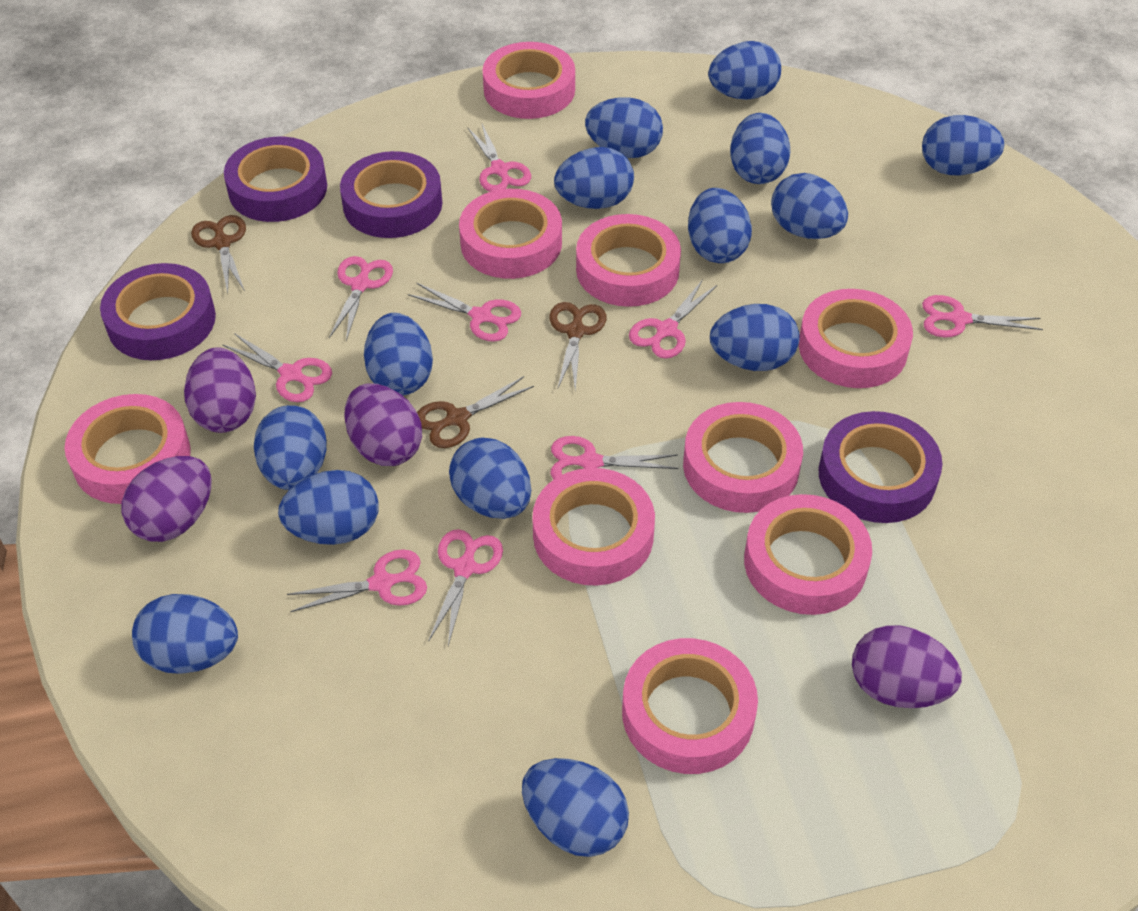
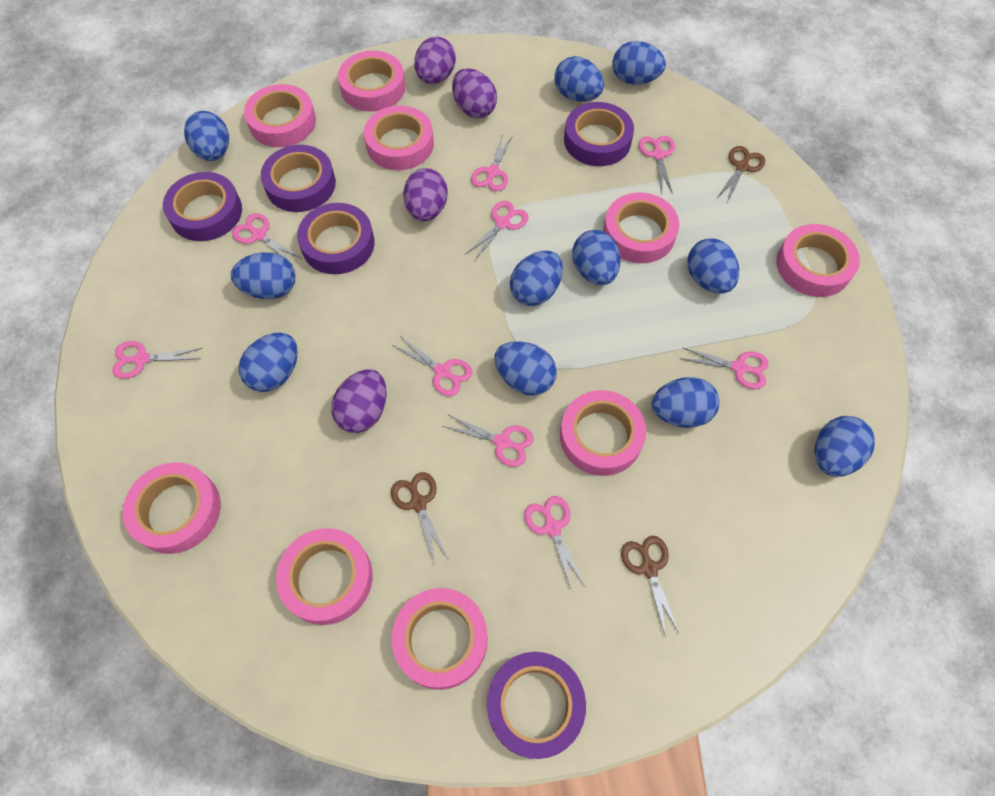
blue egg: 14 -> 11
purple tape: 4 -> 5

